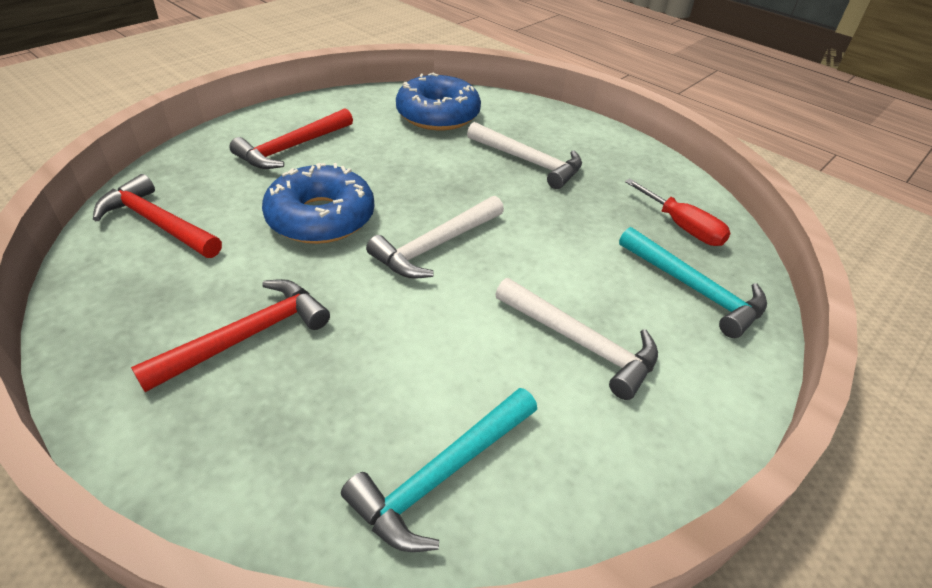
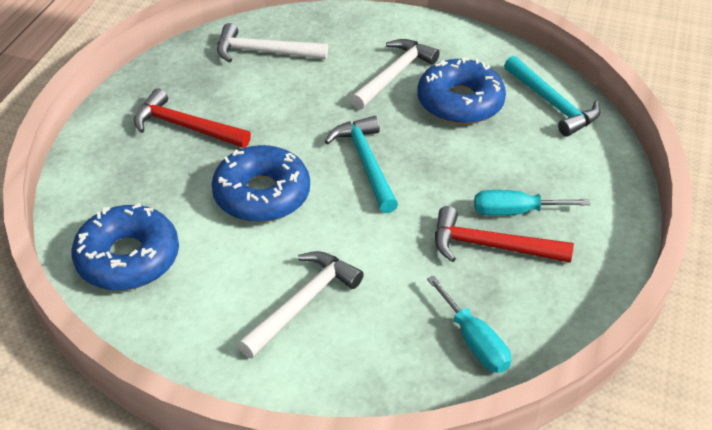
blue donut: 2 -> 3
red hammer: 3 -> 2
red screwdriver: 1 -> 0
turquoise screwdriver: 0 -> 2

